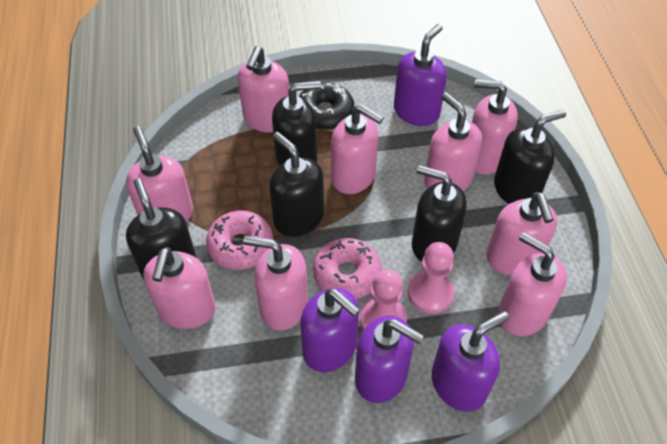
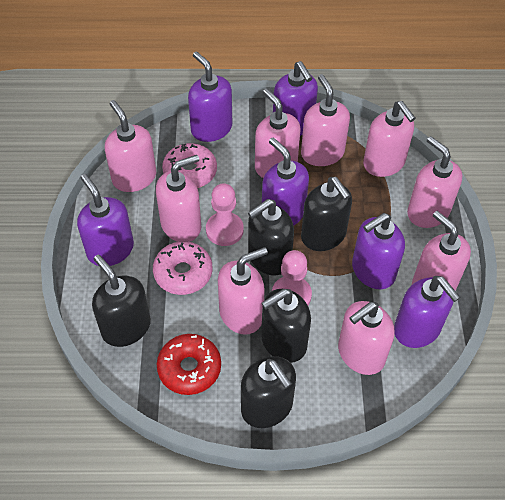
black donut: 1 -> 0
purple soap dispenser: 4 -> 6
red donut: 0 -> 1

